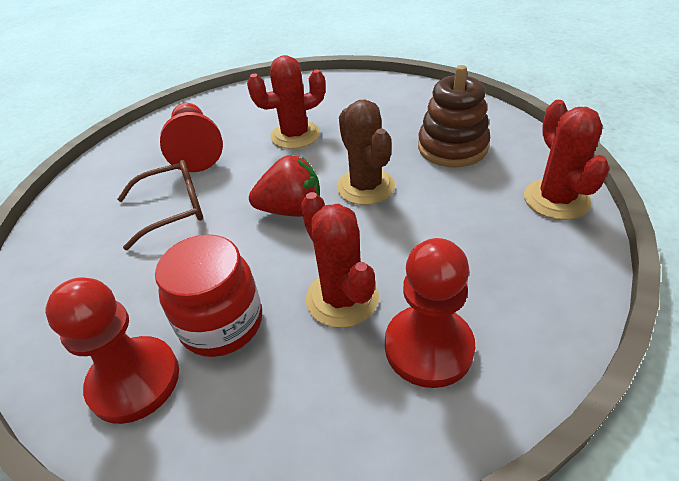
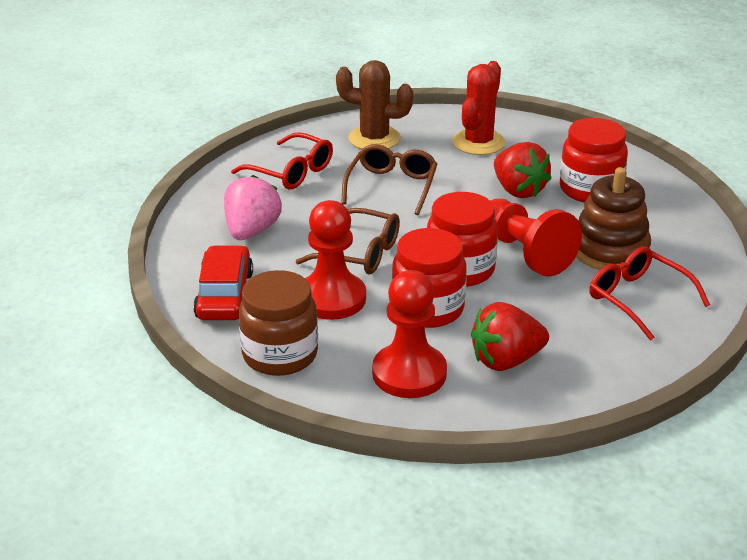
brown glasses: 1 -> 2
brown jar: 0 -> 1
pink strawberry: 0 -> 1
red cactus: 3 -> 1
red car: 0 -> 1
red glasses: 0 -> 2
red jar: 1 -> 3
red strawberry: 1 -> 2

